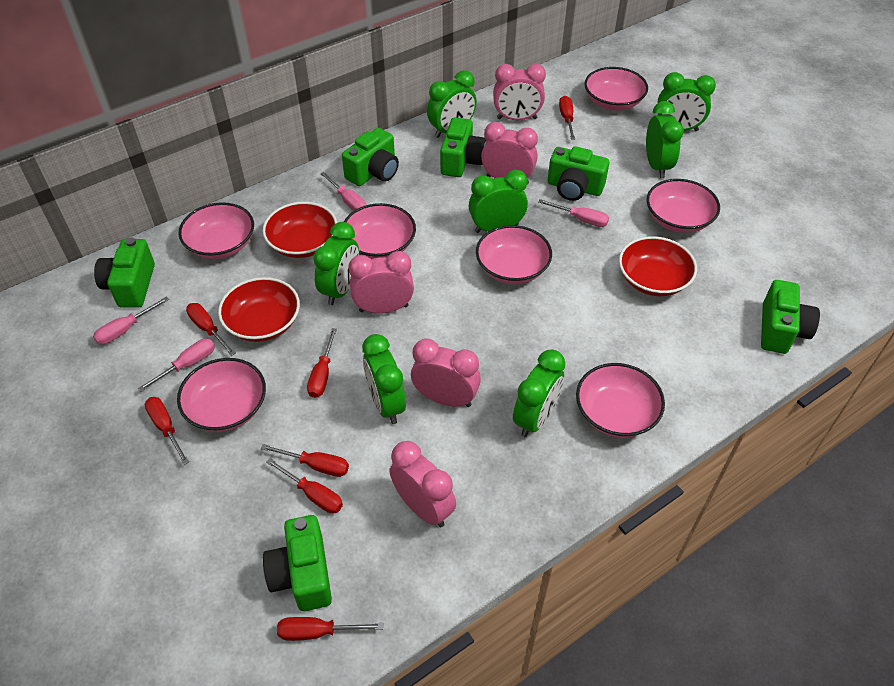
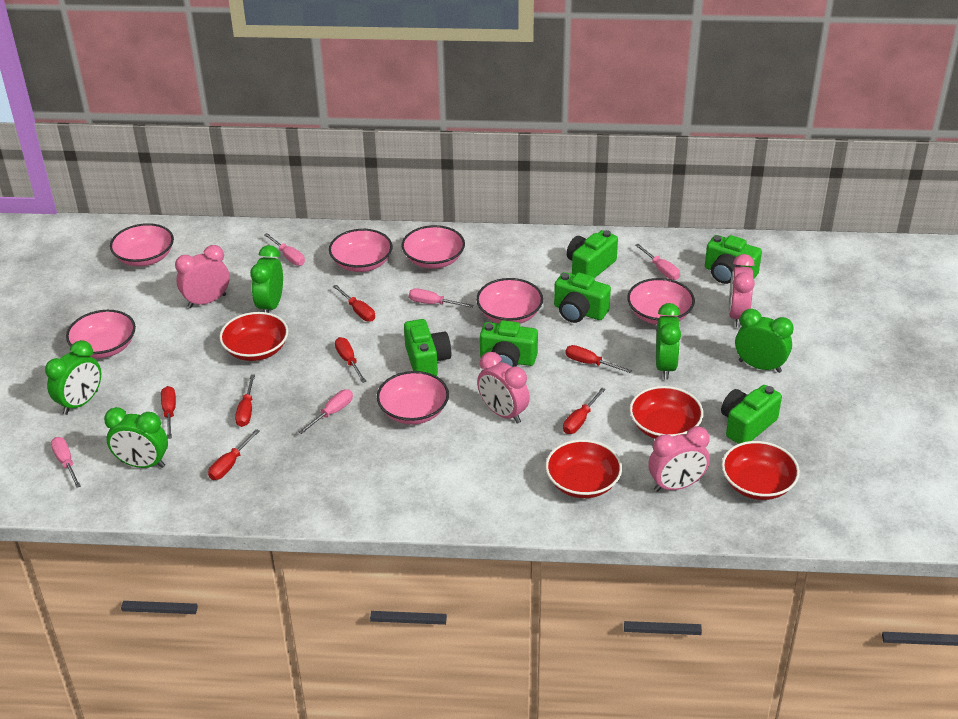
green clock: 7 -> 5
pink clock: 5 -> 4
pink screwdriver: 4 -> 5
red bowl: 3 -> 4

